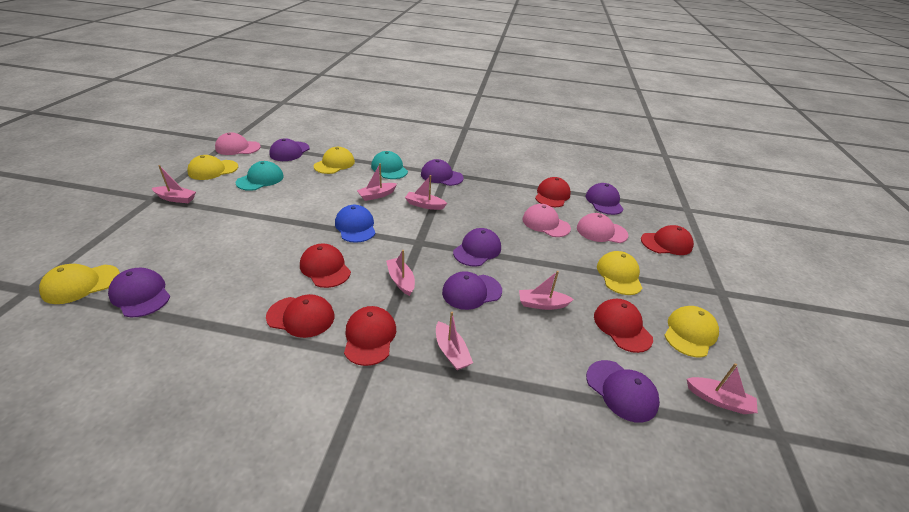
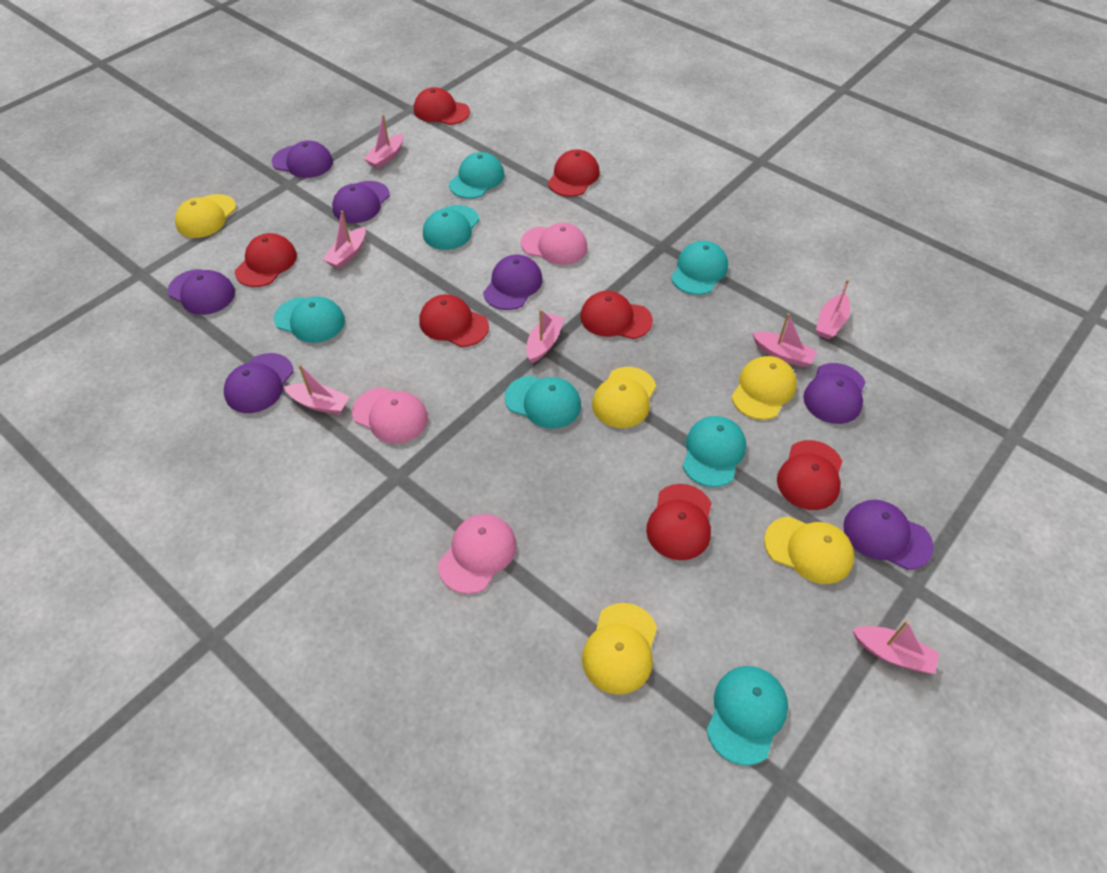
blue cap: 1 -> 0
red cap: 6 -> 7
turquoise cap: 2 -> 7

